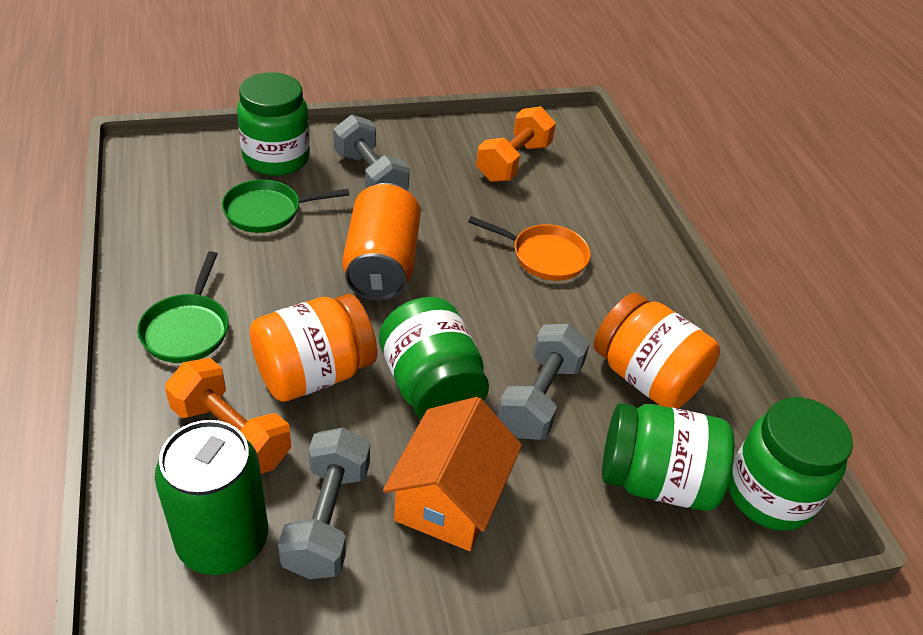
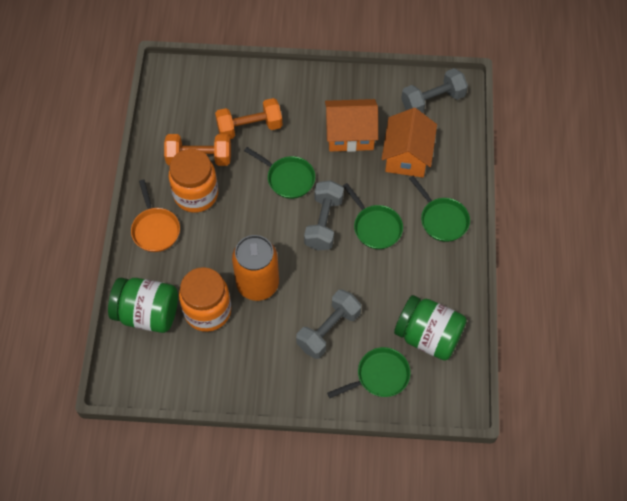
green can: 1 -> 0
green jar: 4 -> 2
green pan: 2 -> 4
orange house: 1 -> 2

